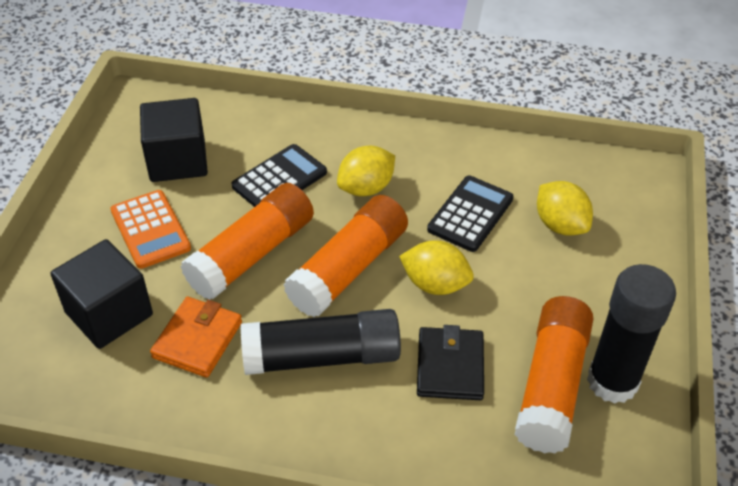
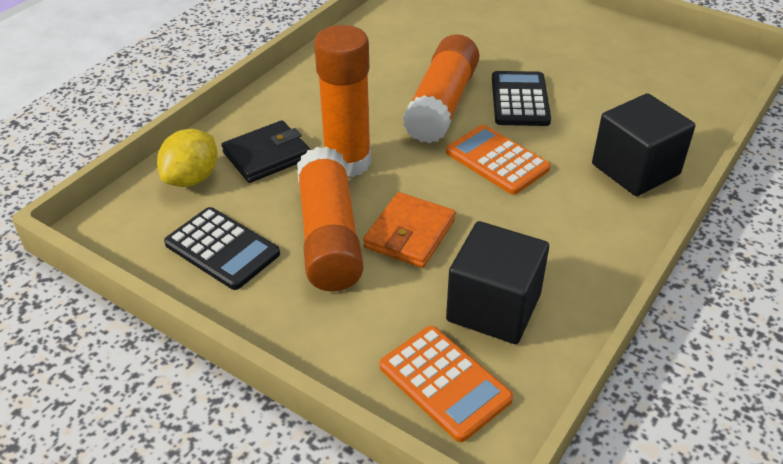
black glue stick: 2 -> 0
orange calculator: 1 -> 2
yellow lemon: 3 -> 1

